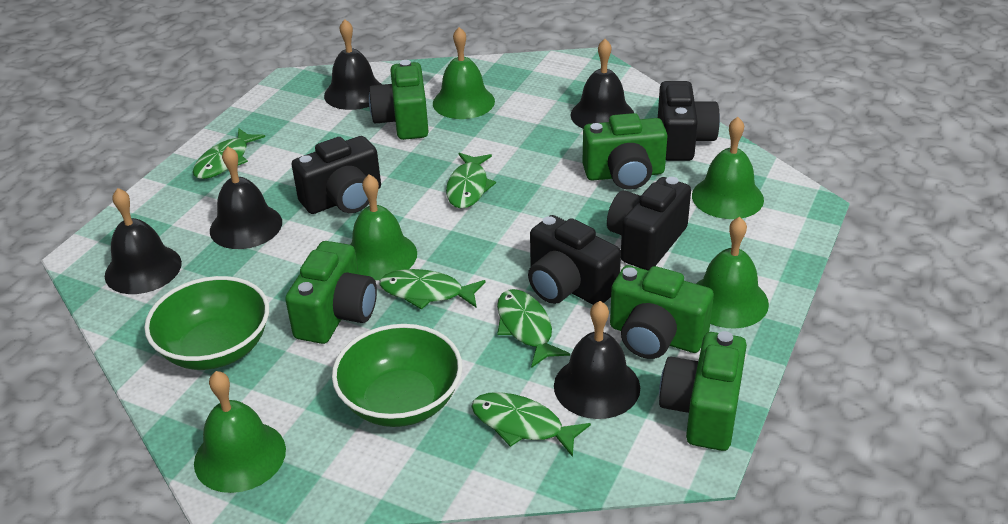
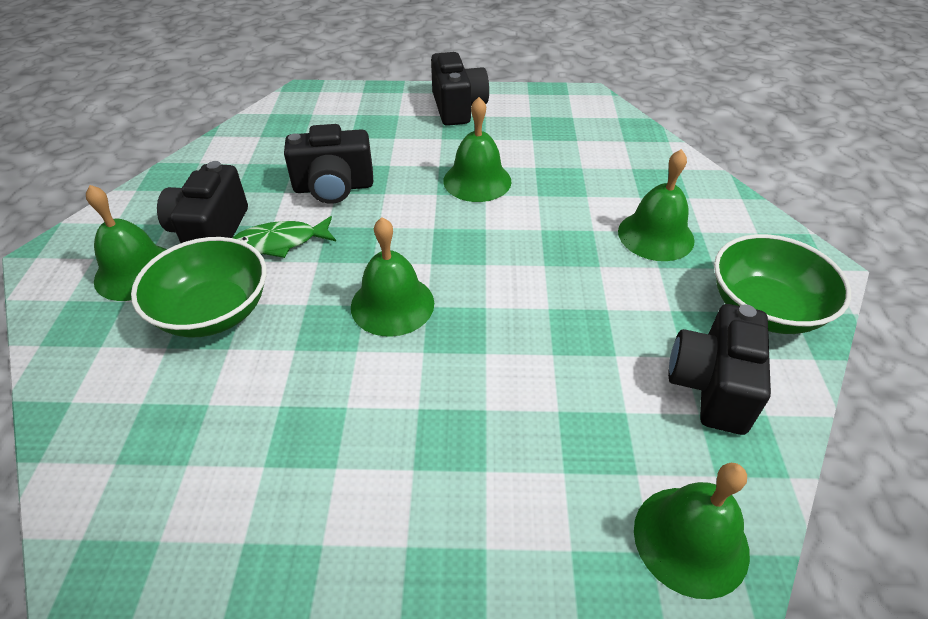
black bell: 5 -> 0
green camera: 5 -> 0
green fish: 5 -> 1

